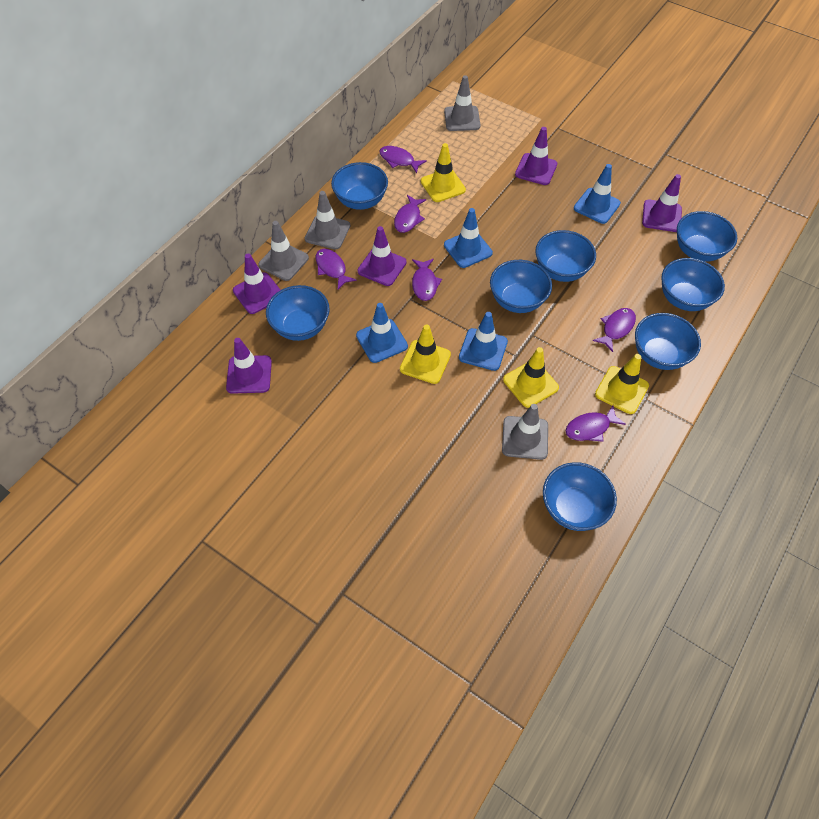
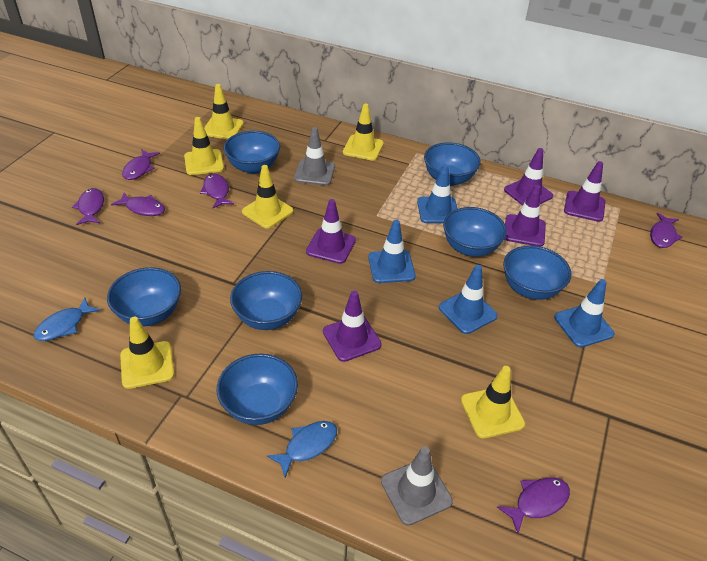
blue bowl: 8 -> 7
blue fish: 0 -> 2
grey traffic cone: 4 -> 2
yellow traffic cone: 4 -> 6

